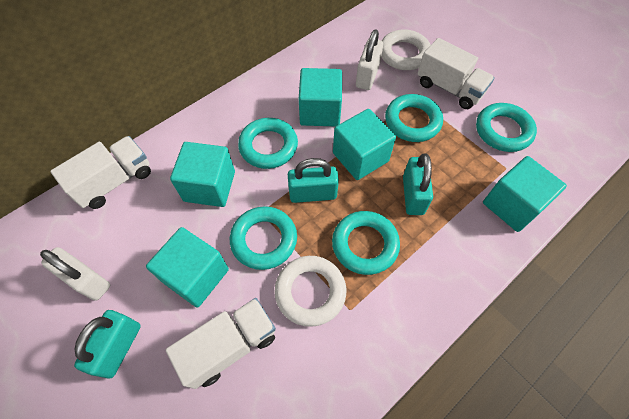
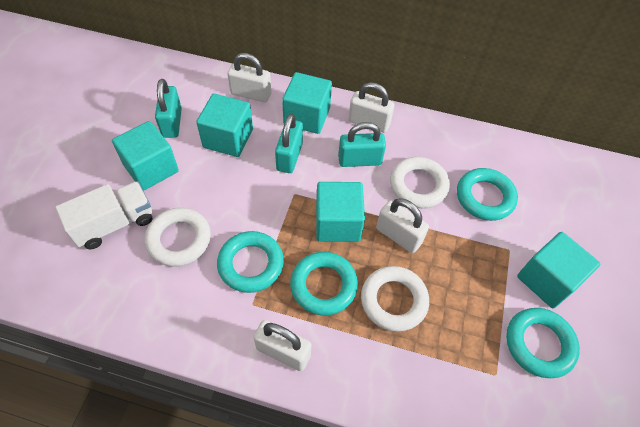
turquoise ring: 5 -> 4
white padlock: 2 -> 4
white ring: 2 -> 3
white truck: 3 -> 1

